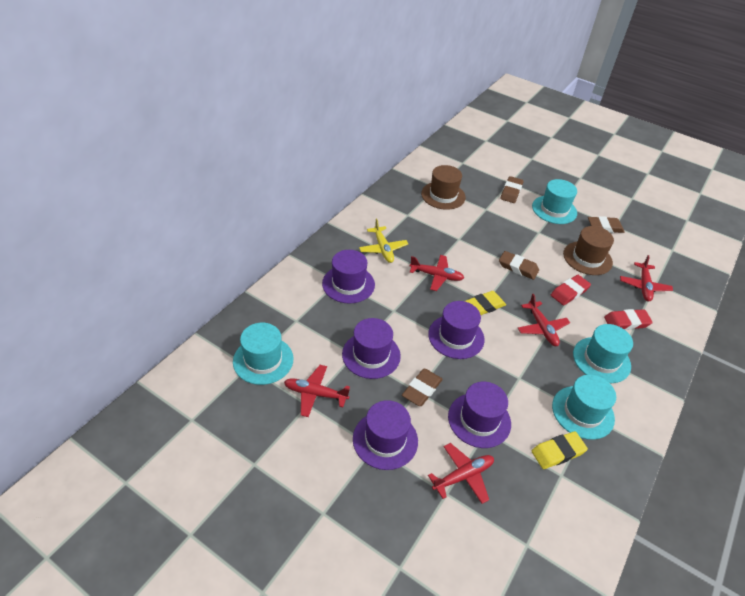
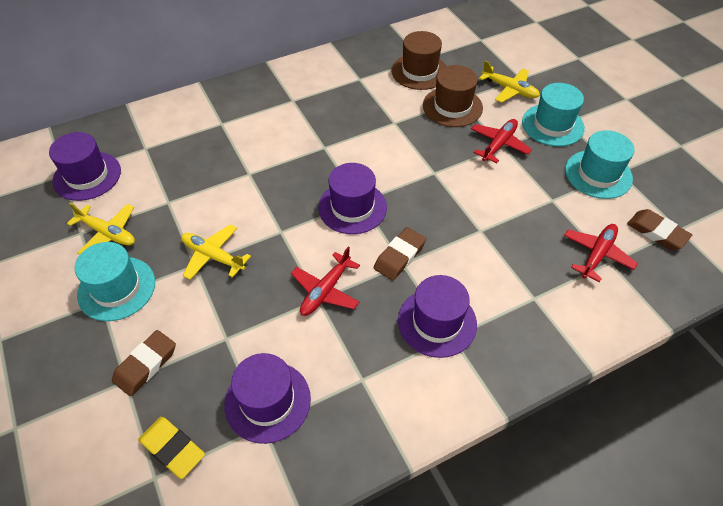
brown eraser: 4 -> 3
purple hat: 5 -> 4
red eraser: 2 -> 0
red plane: 5 -> 3
turquoise hat: 4 -> 3
yellow eraser: 2 -> 1
yellow plane: 1 -> 3

